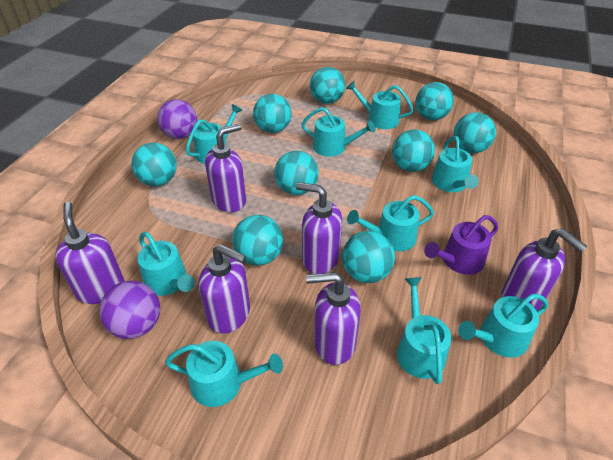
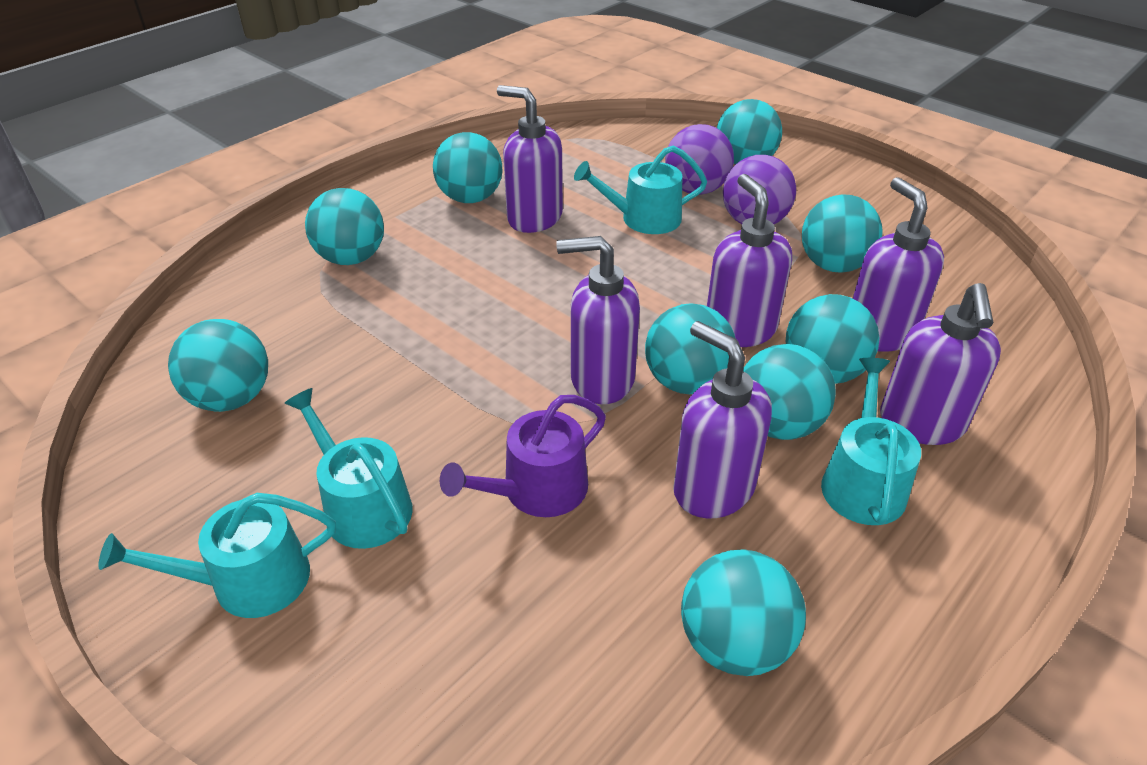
turquoise watering can: 9 -> 4

